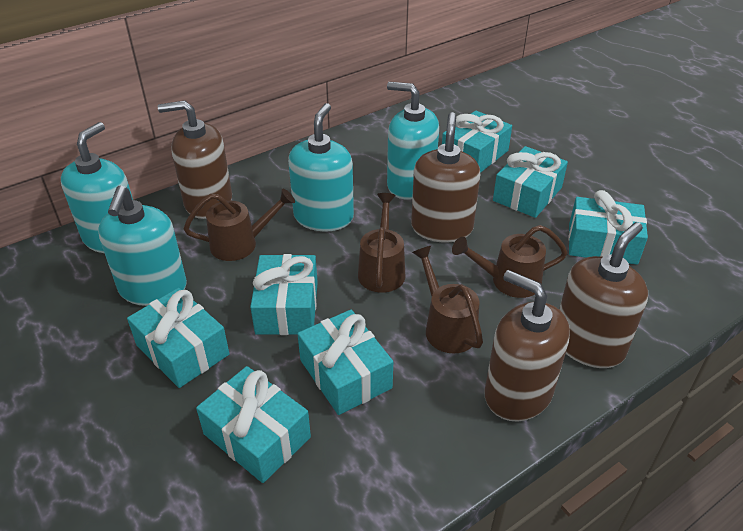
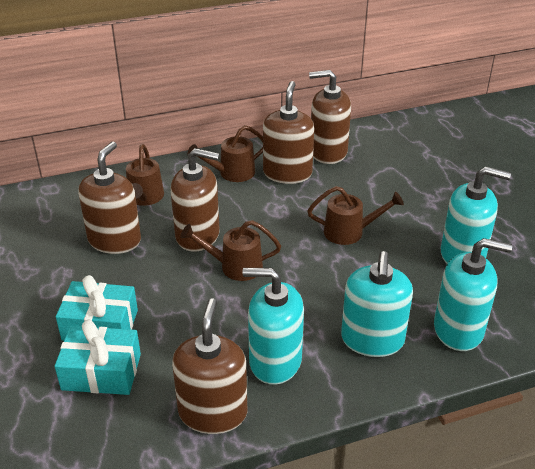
brown soap dispenser: 4 -> 5
turquoise gift: 7 -> 2

